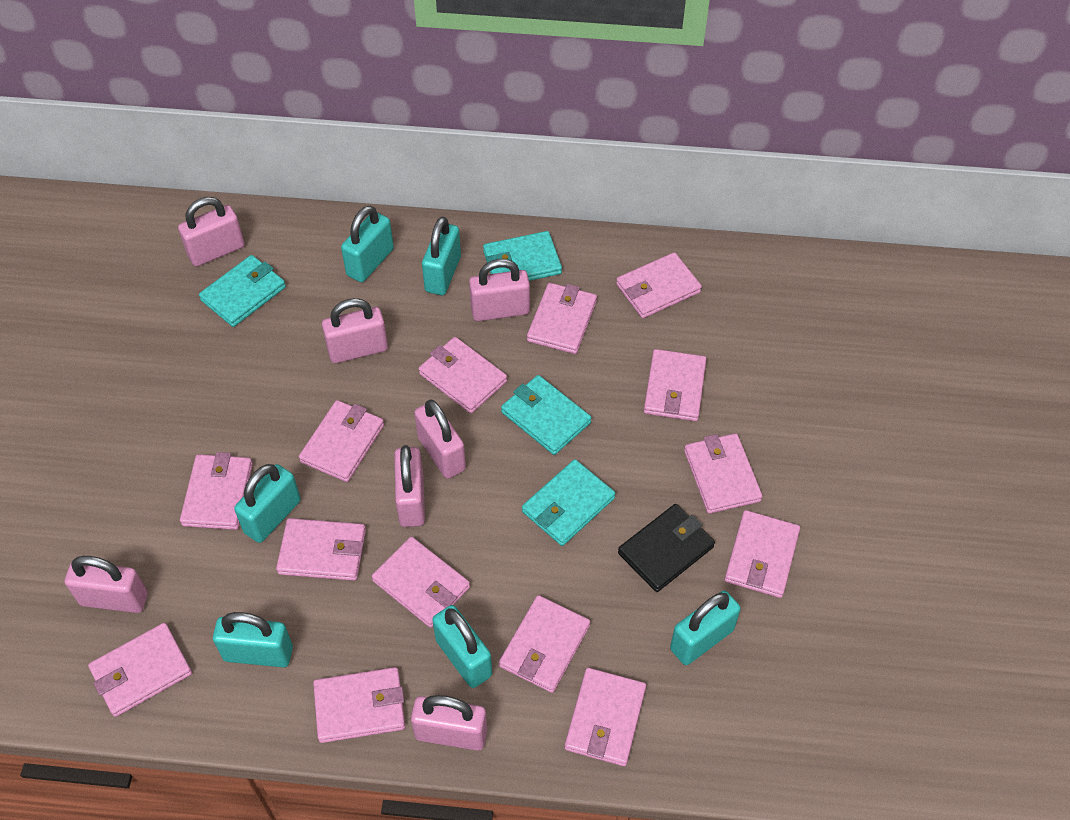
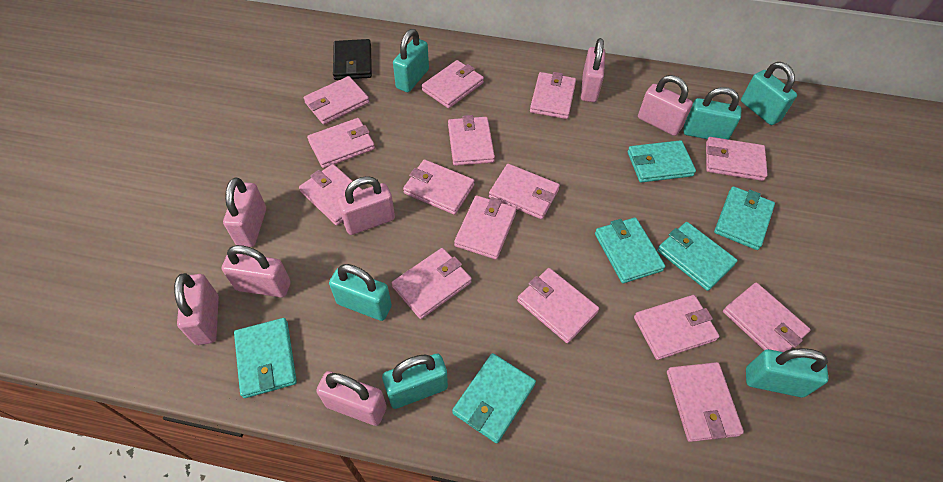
pink wallet: 14 -> 15
turquoise wallet: 4 -> 6

